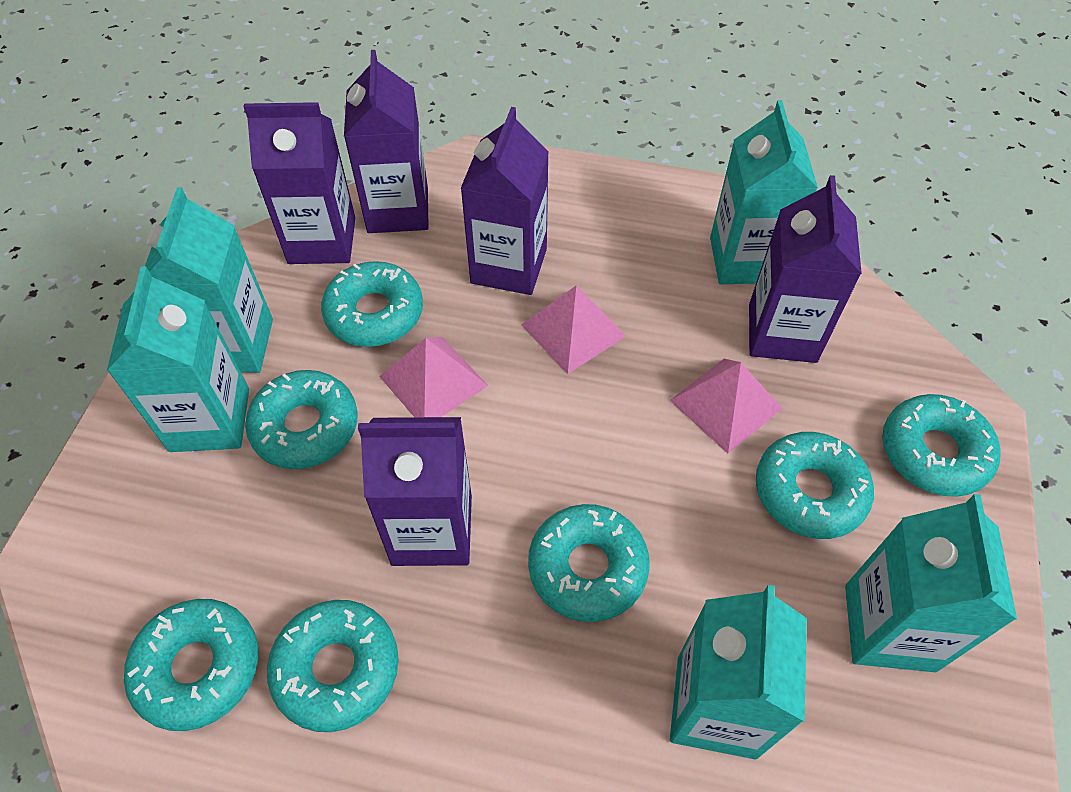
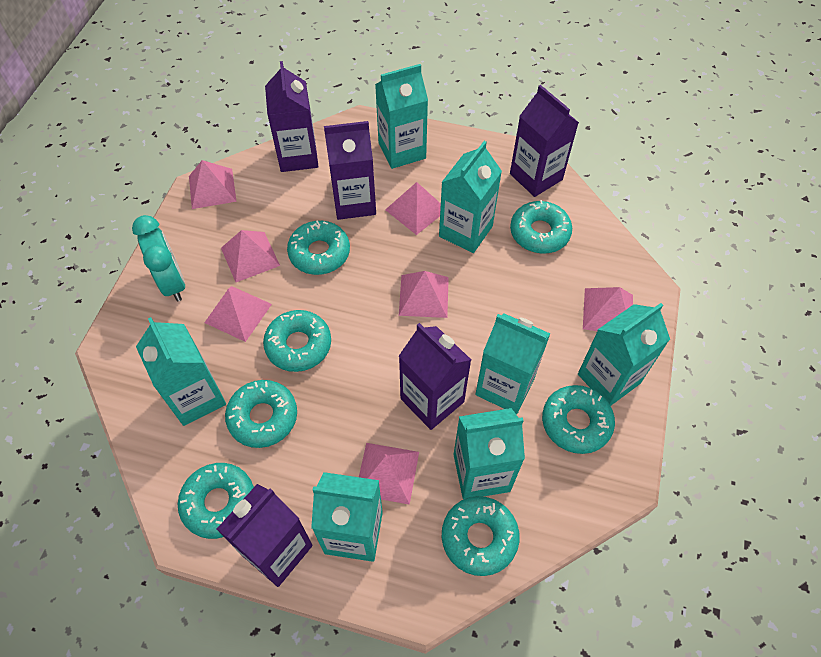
pink pyramid: 3 -> 7
turquoise carton: 5 -> 7
turquoise clock: 0 -> 1

